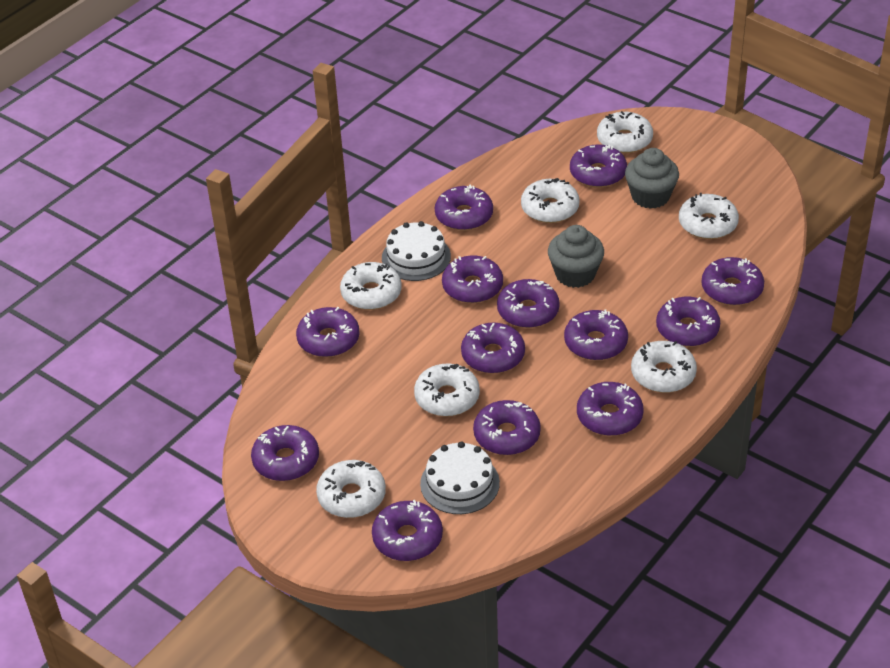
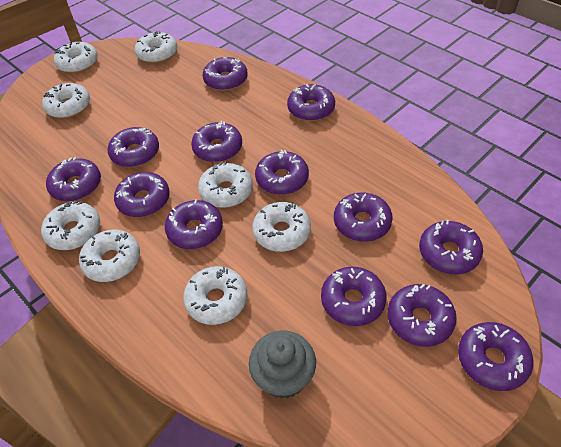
grey cupcake: 2 -> 1
white cake: 2 -> 0
white donut: 7 -> 8

